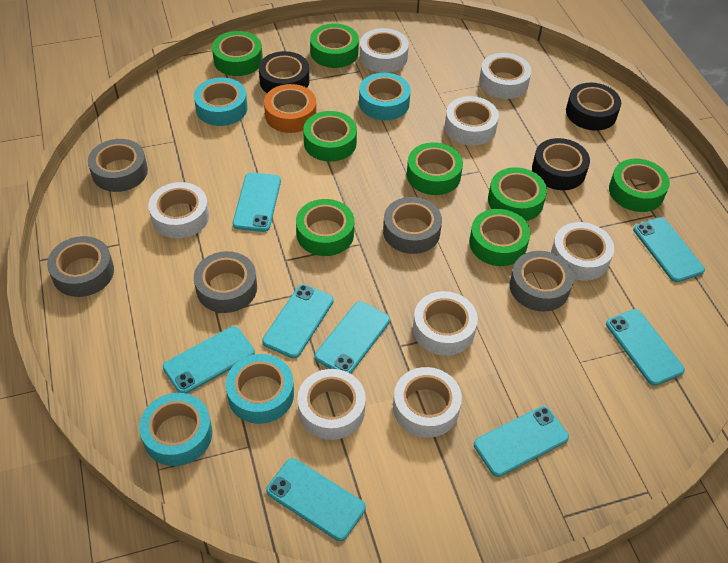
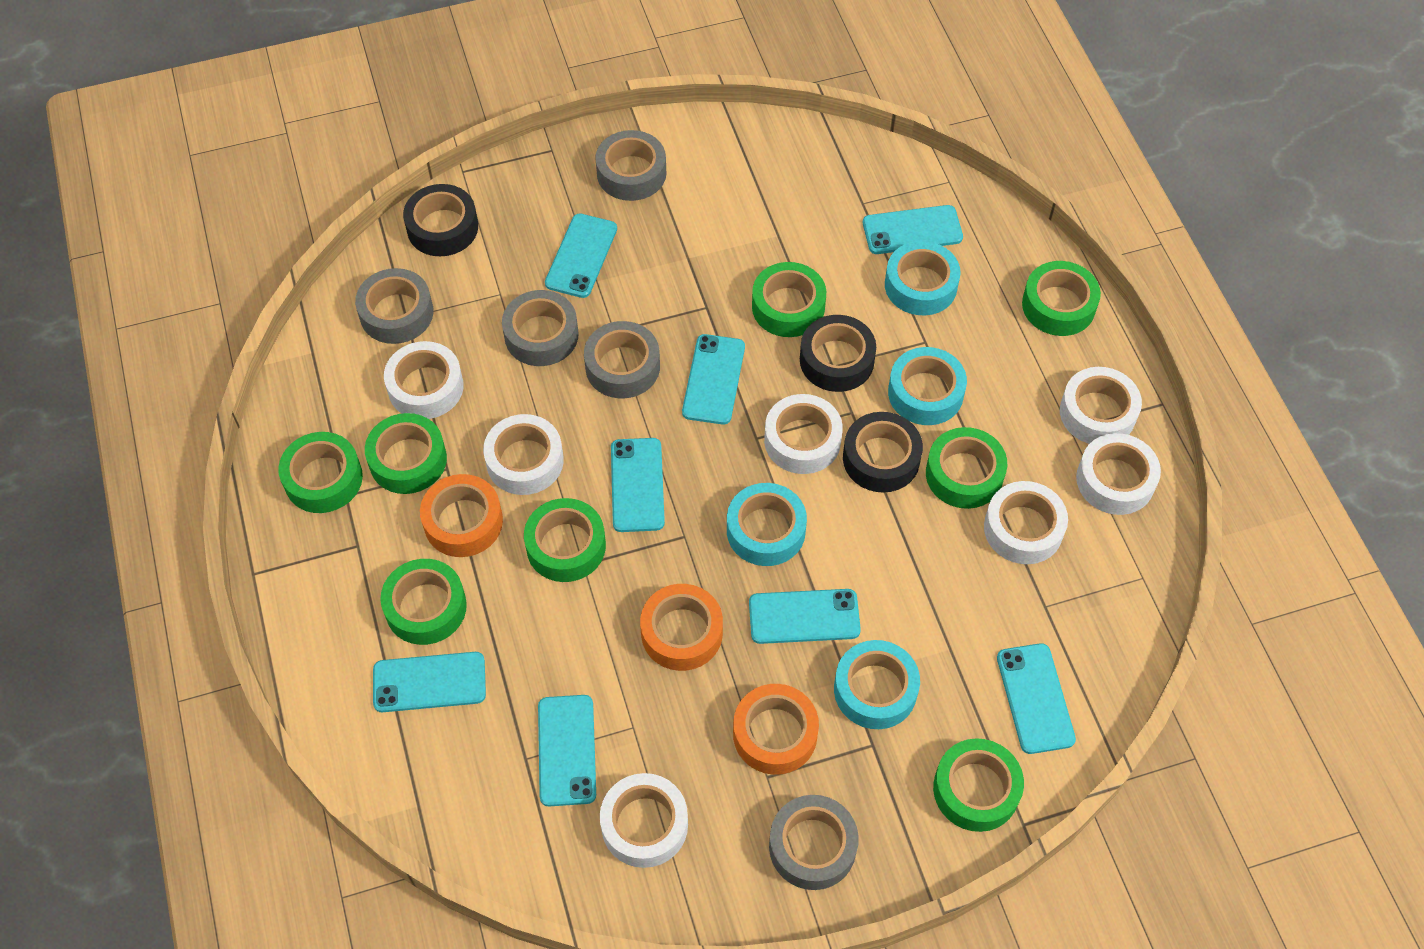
orange tape: 1 -> 3
white tape: 8 -> 7

